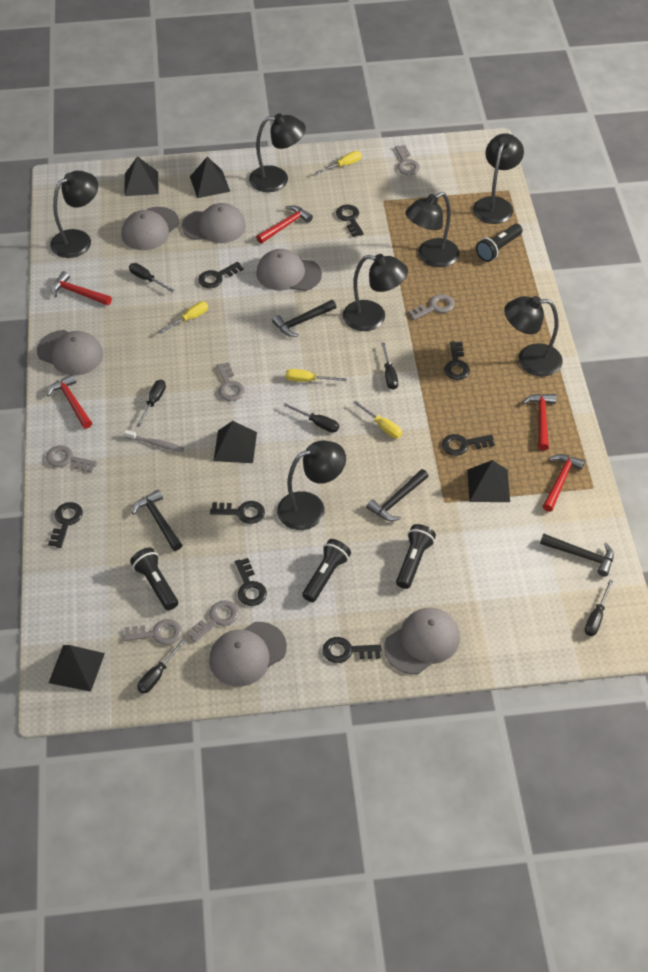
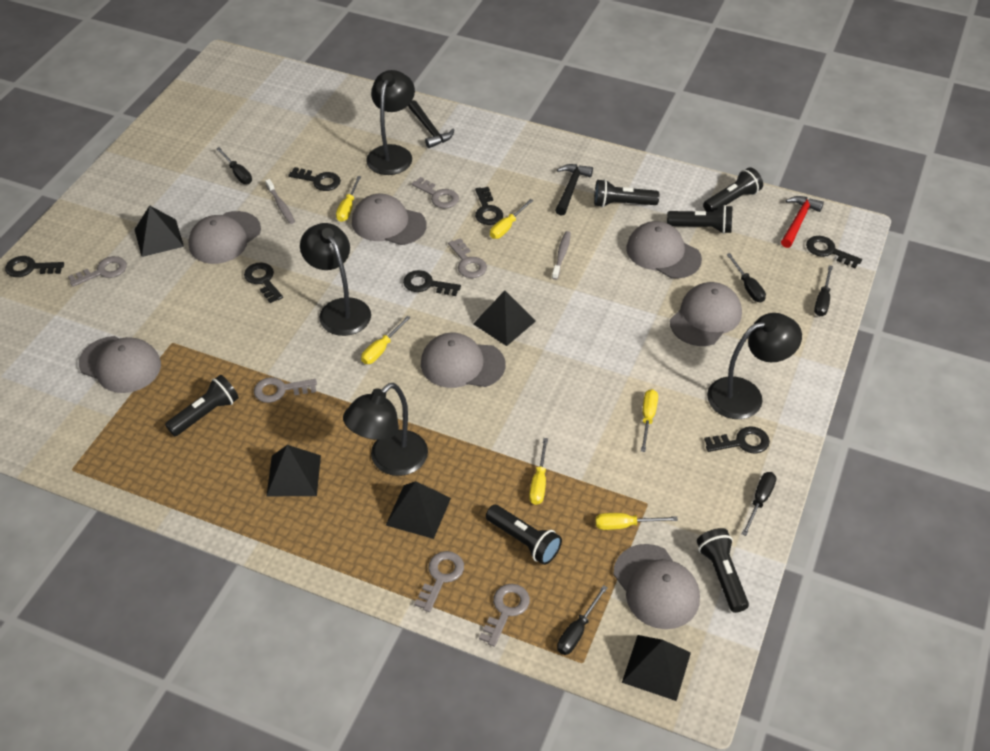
black flashlight: 4 -> 6
black hammer: 4 -> 2
black key: 8 -> 7
black lamp: 7 -> 4
black screwdriver: 6 -> 5
grey cap: 6 -> 7
grey toothbrush: 1 -> 2
red hammer: 5 -> 1
yellow screwdriver: 4 -> 6

